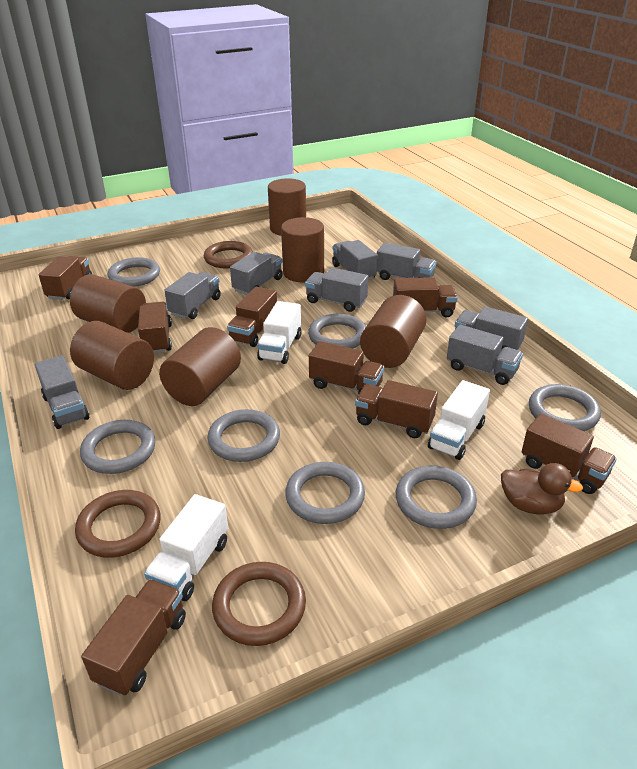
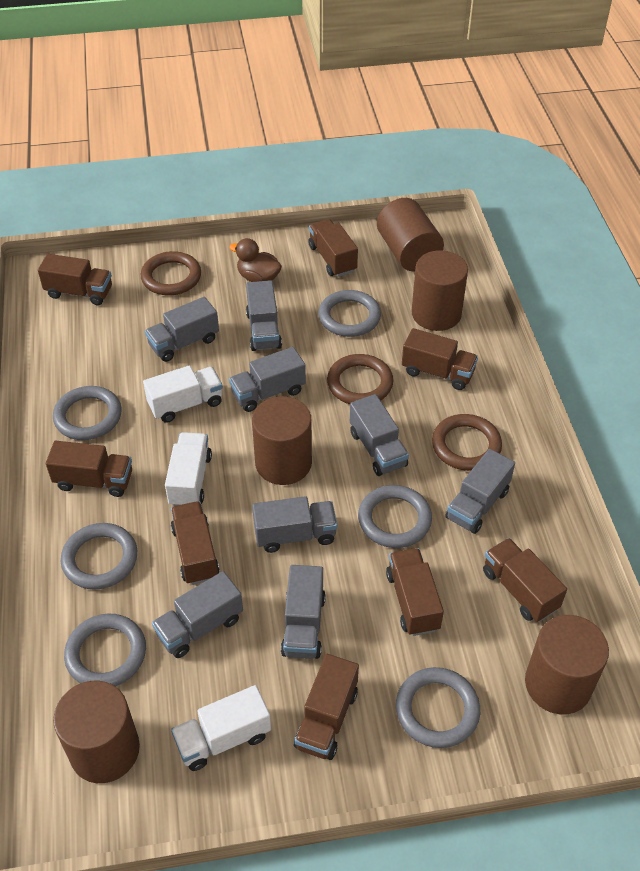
brown cylinder: 6 -> 5
grey ring: 7 -> 6

